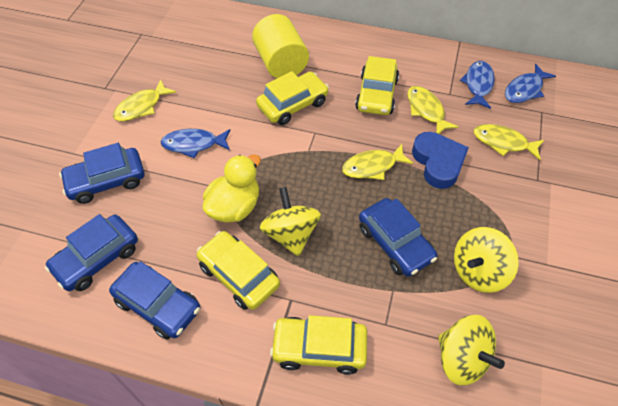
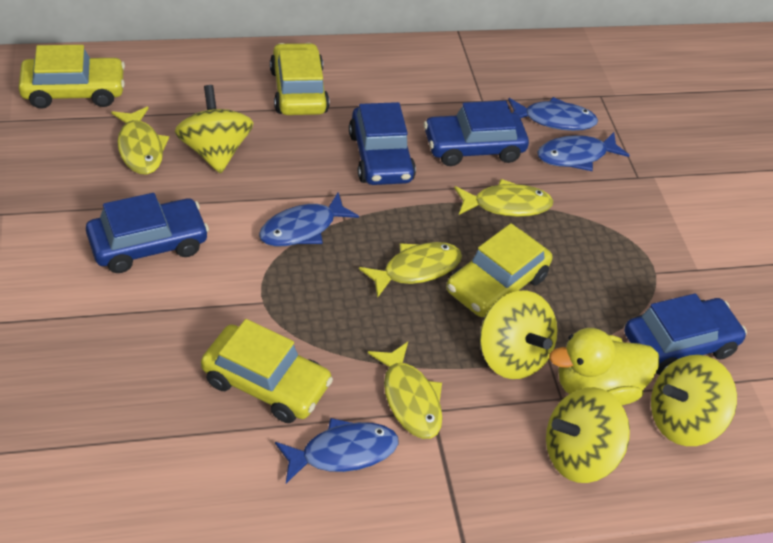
blue fish: 3 -> 4
blue heart: 1 -> 0
yellow cylinder: 1 -> 0
yellow spinning top: 3 -> 4

